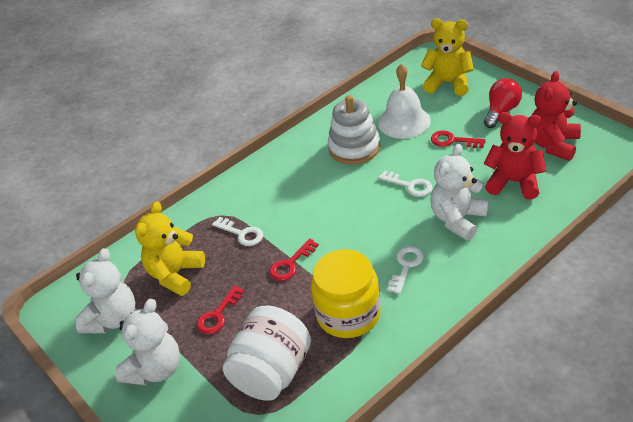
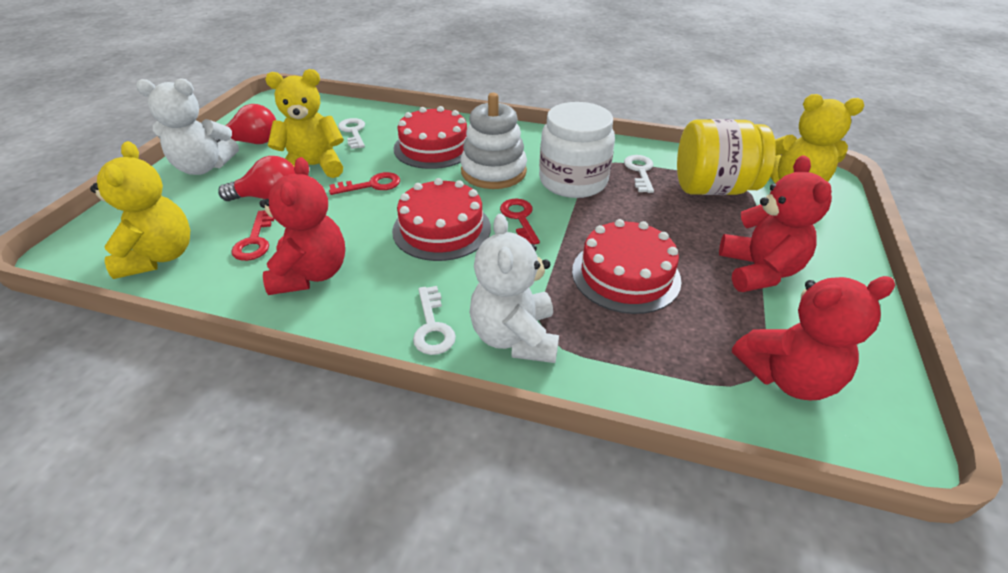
red cake: 0 -> 3
red light bulb: 1 -> 2
red teddy bear: 2 -> 3
white bell: 1 -> 0
white teddy bear: 3 -> 2
yellow teddy bear: 2 -> 3

